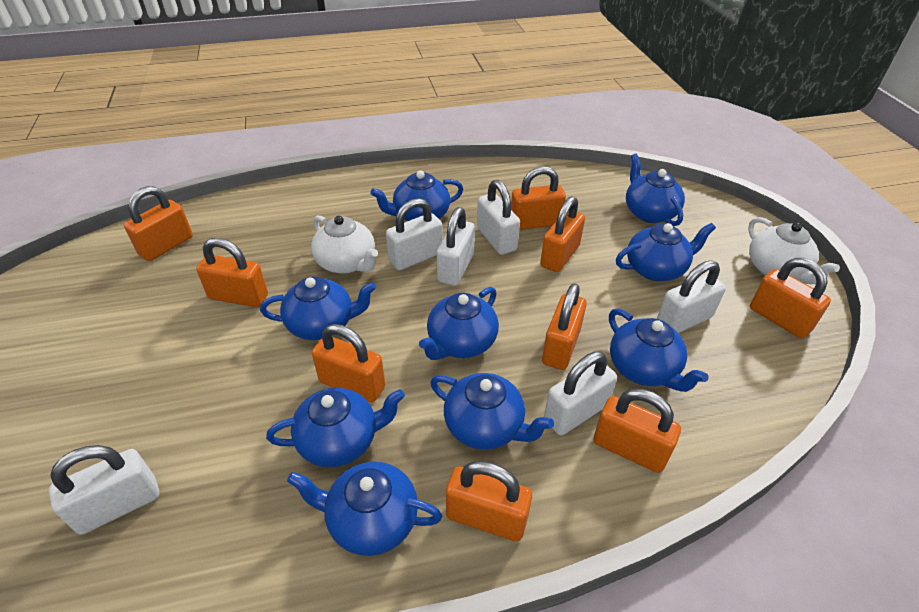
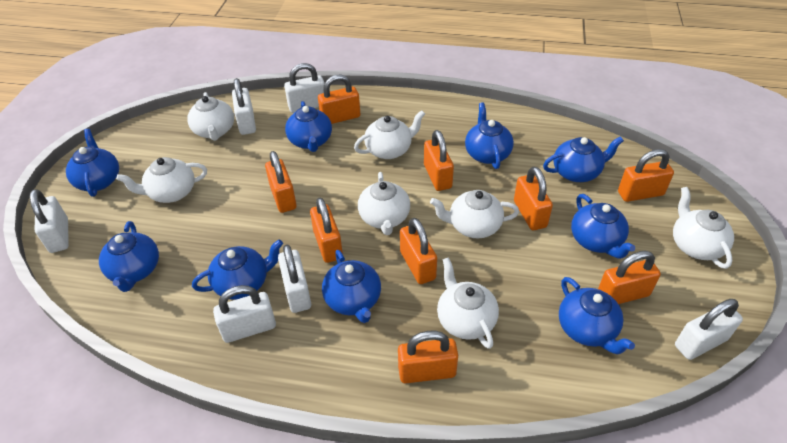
white teapot: 2 -> 7

